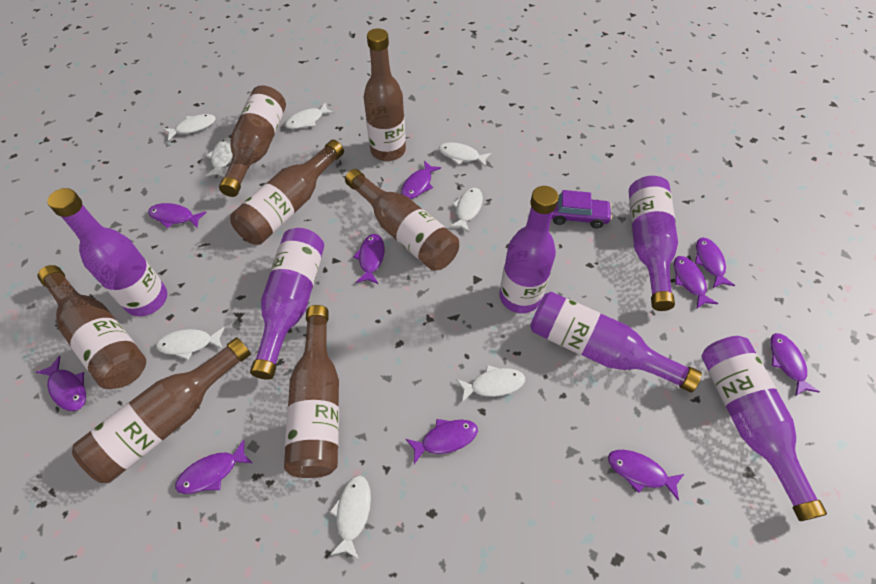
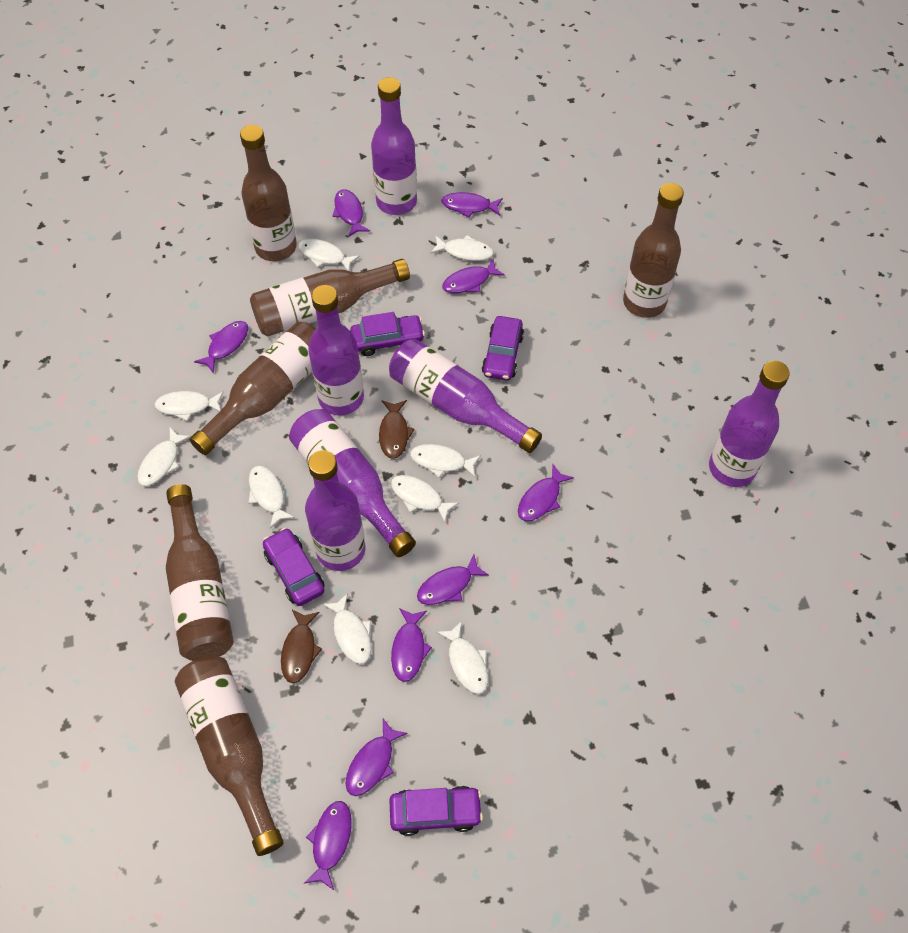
brown bottle: 7 -> 6
brown fish: 0 -> 2
purple car: 1 -> 4
purple fish: 10 -> 9
white fish: 8 -> 9

